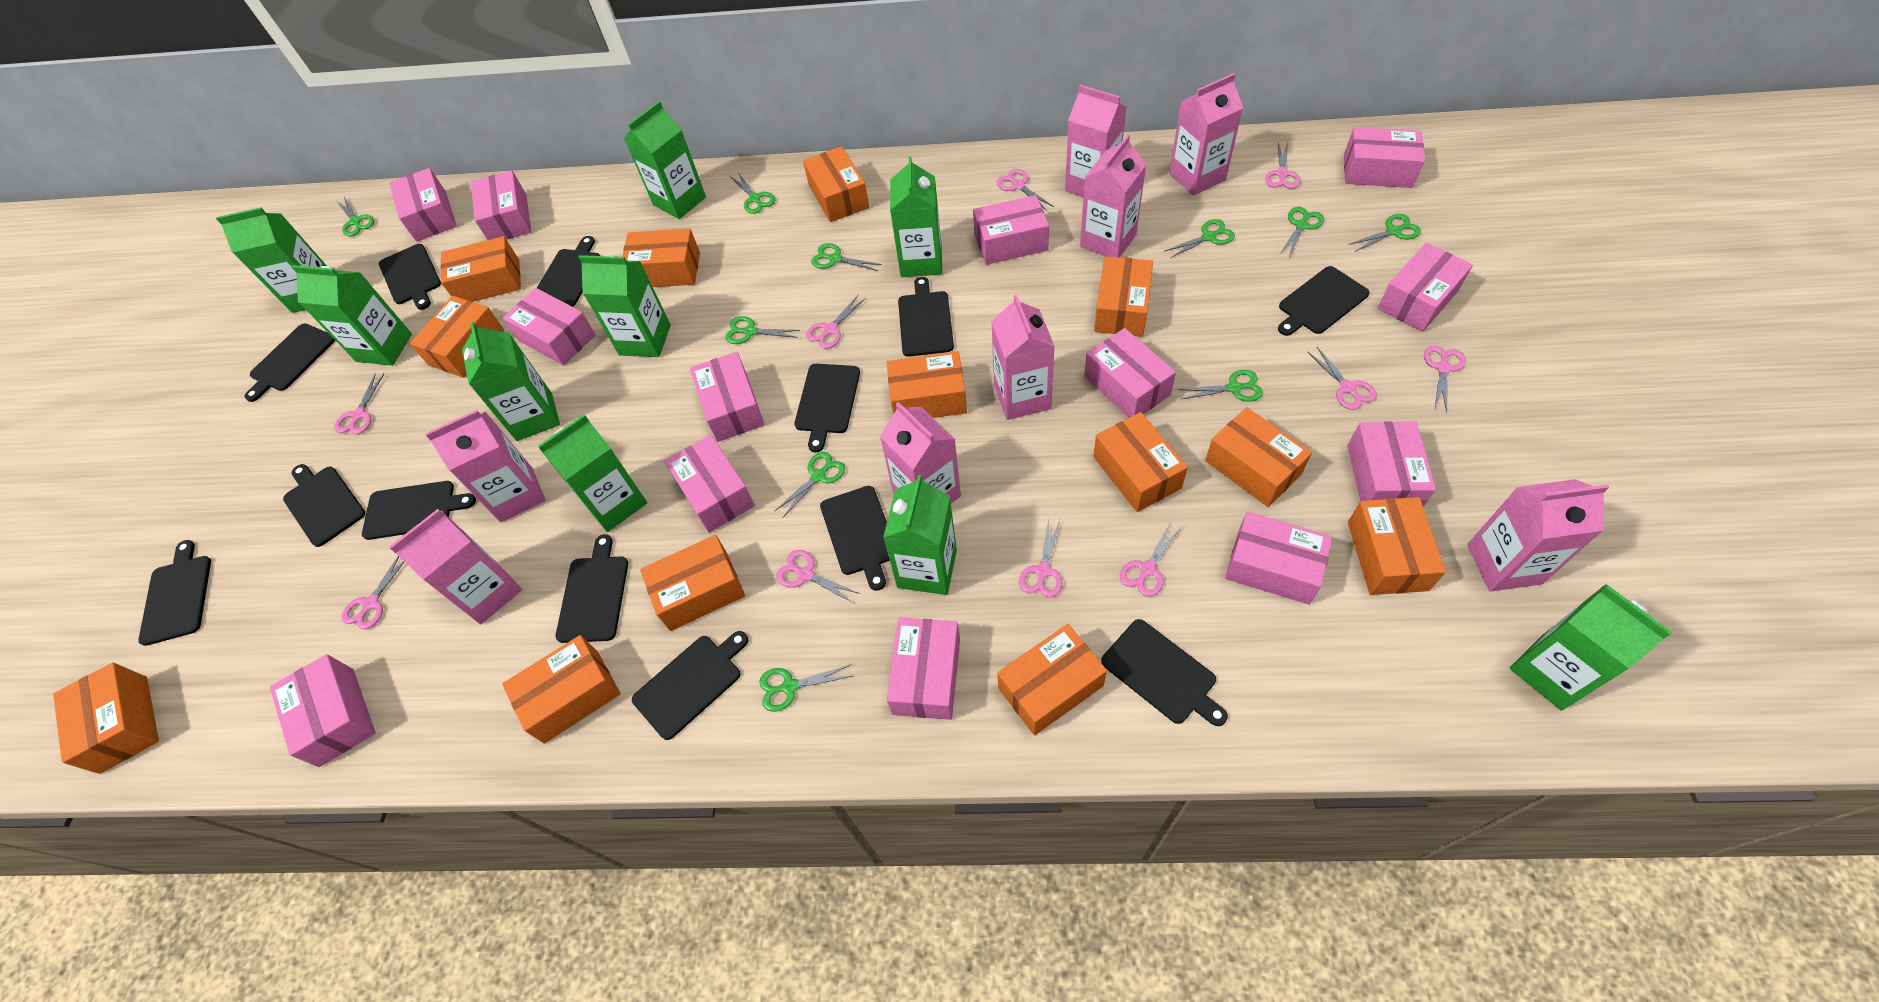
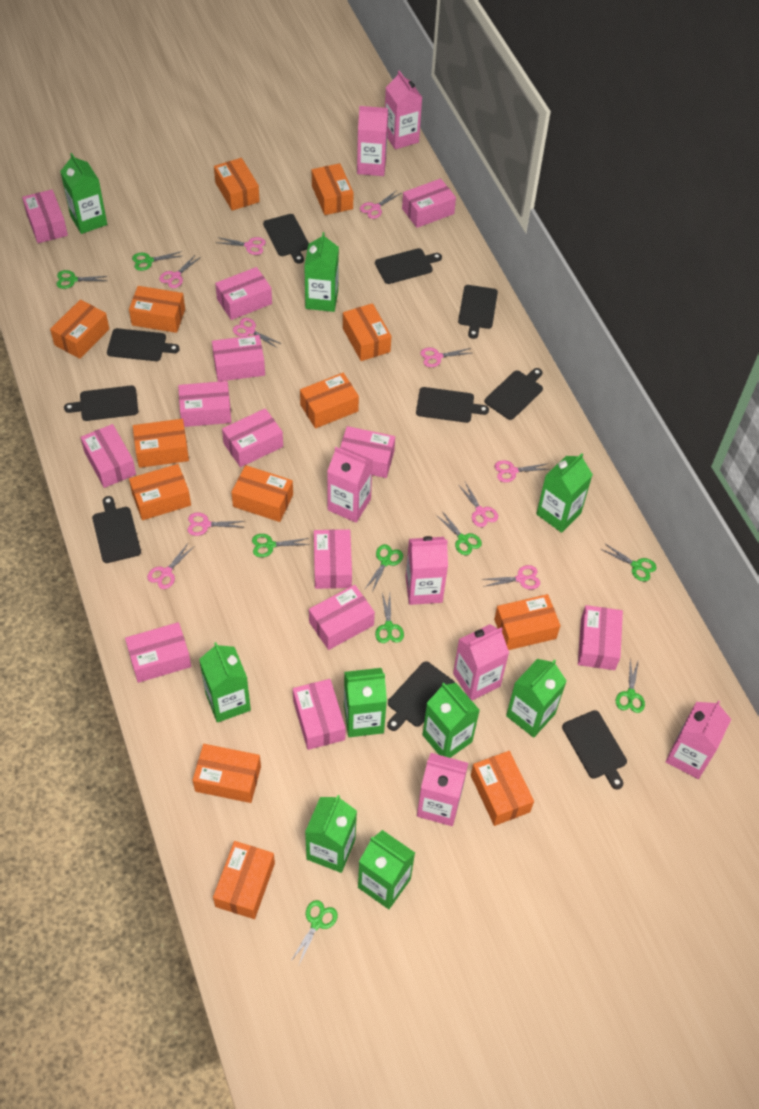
black cutting board: 13 -> 10
green scissors: 10 -> 9
pink carton: 8 -> 7

